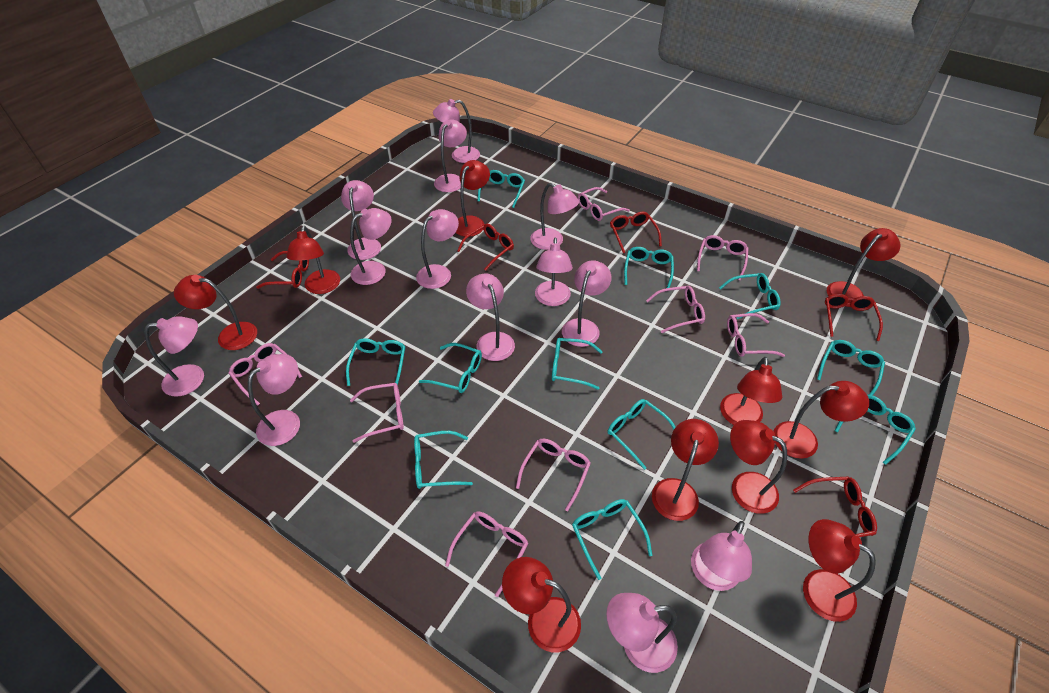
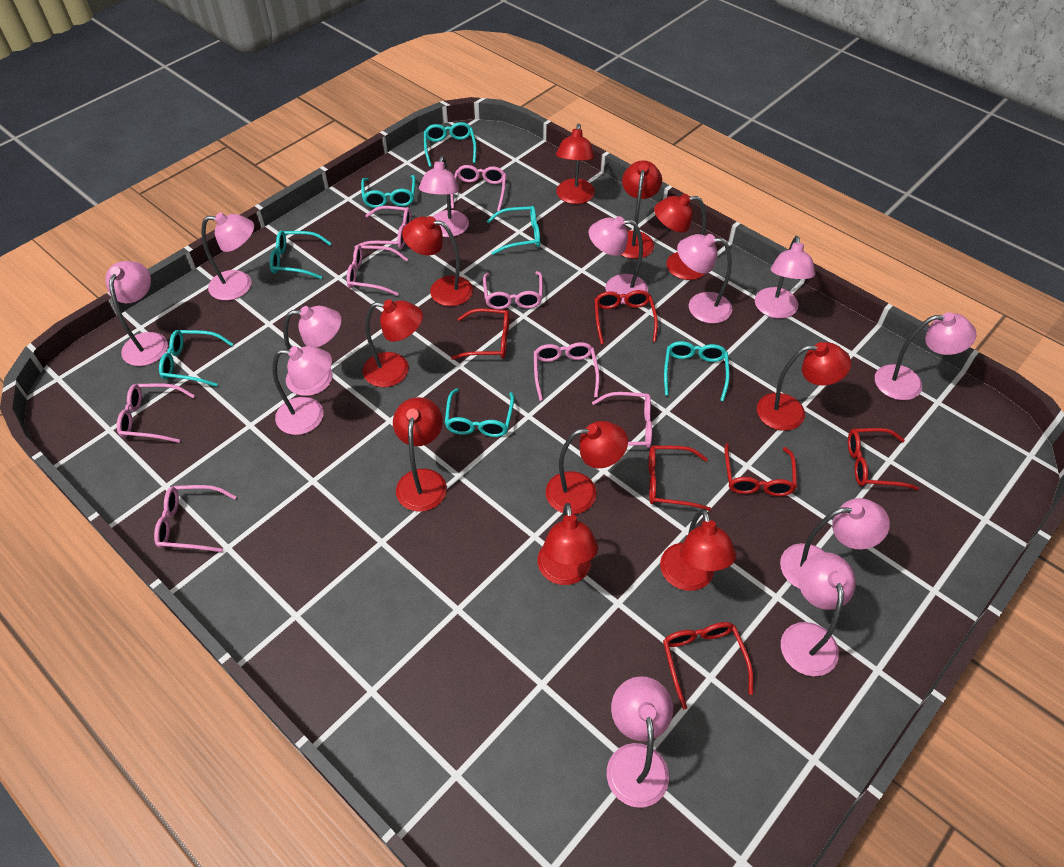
pink lamp: 13 -> 12
red glasses: 5 -> 6
turquoise glasses: 11 -> 7

